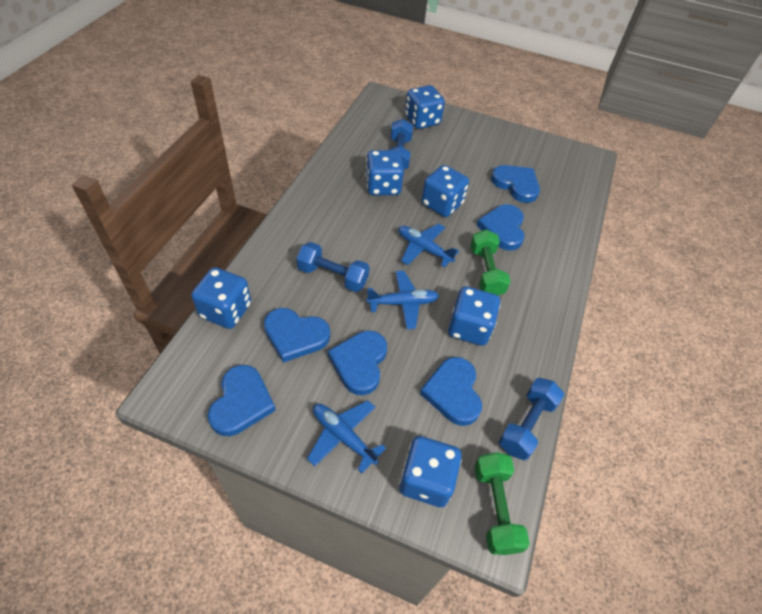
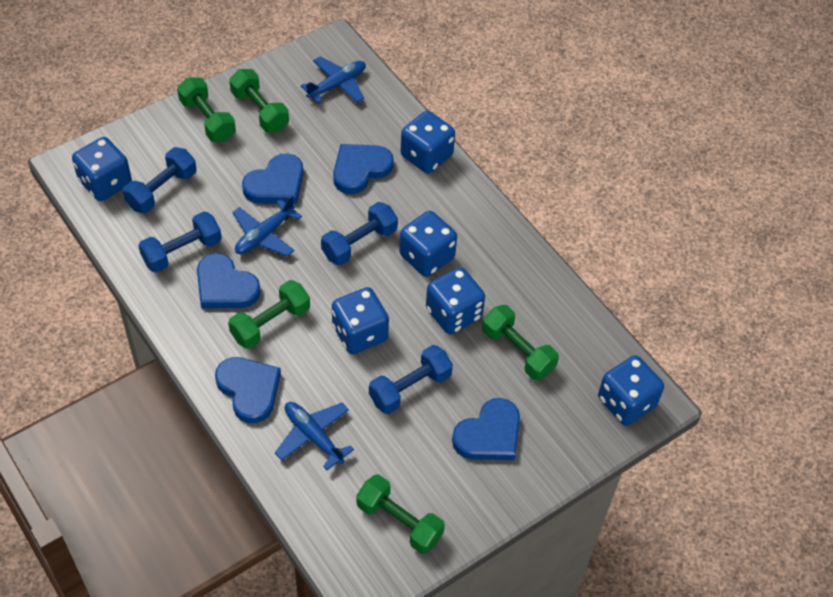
blue dumbbell: 3 -> 4
blue heart: 6 -> 5
green dumbbell: 2 -> 5

